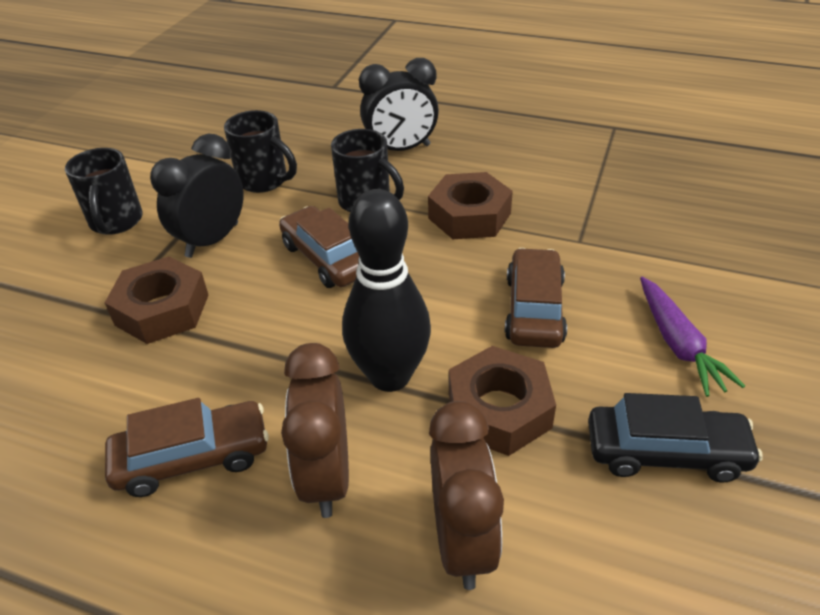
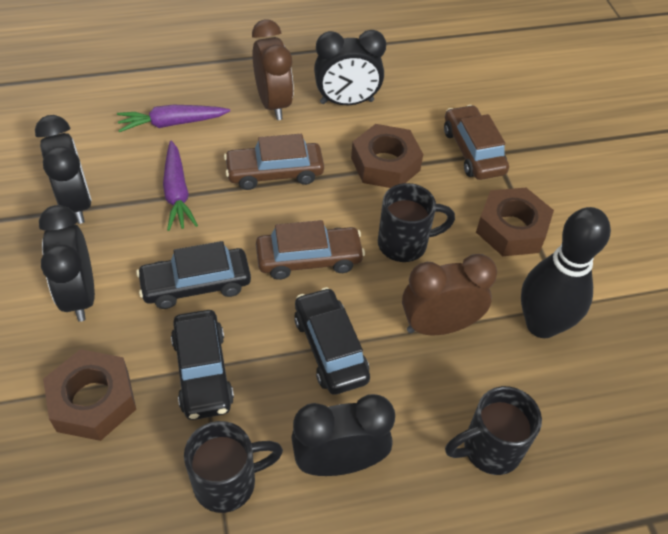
black car: 1 -> 3
black clock: 2 -> 4
purple carrot: 1 -> 2

